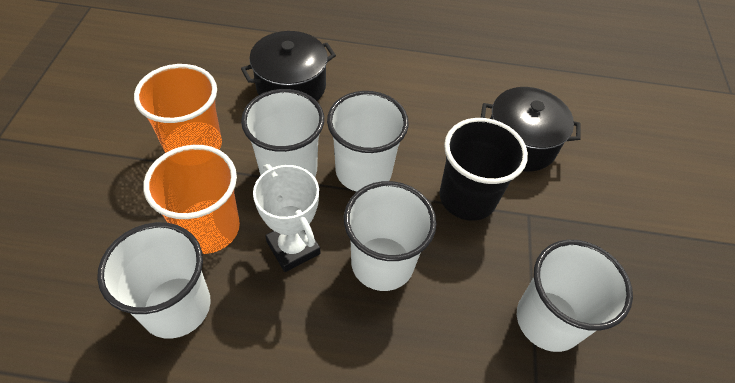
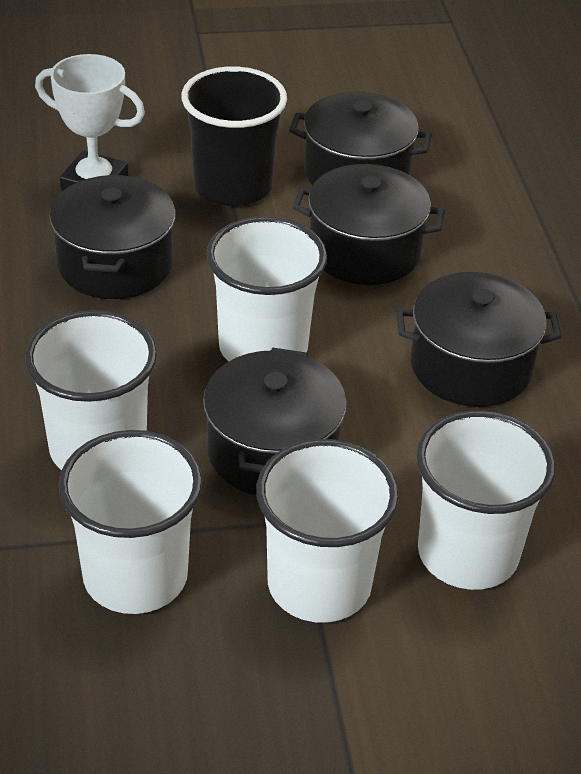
black pot: 2 -> 5
orange cup: 2 -> 0

